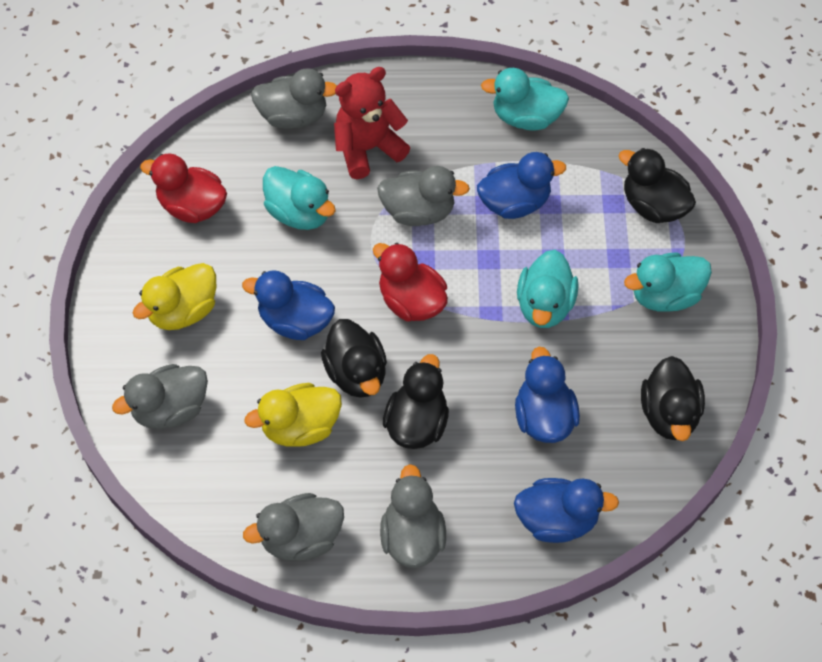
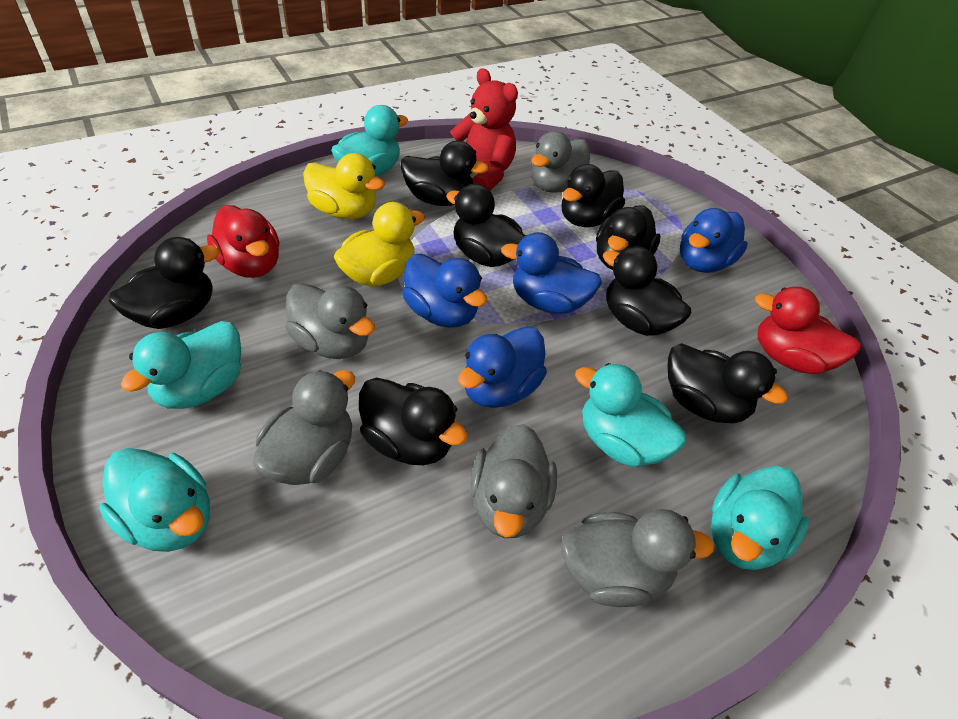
black duck: 4 -> 8
turquoise duck: 4 -> 5

